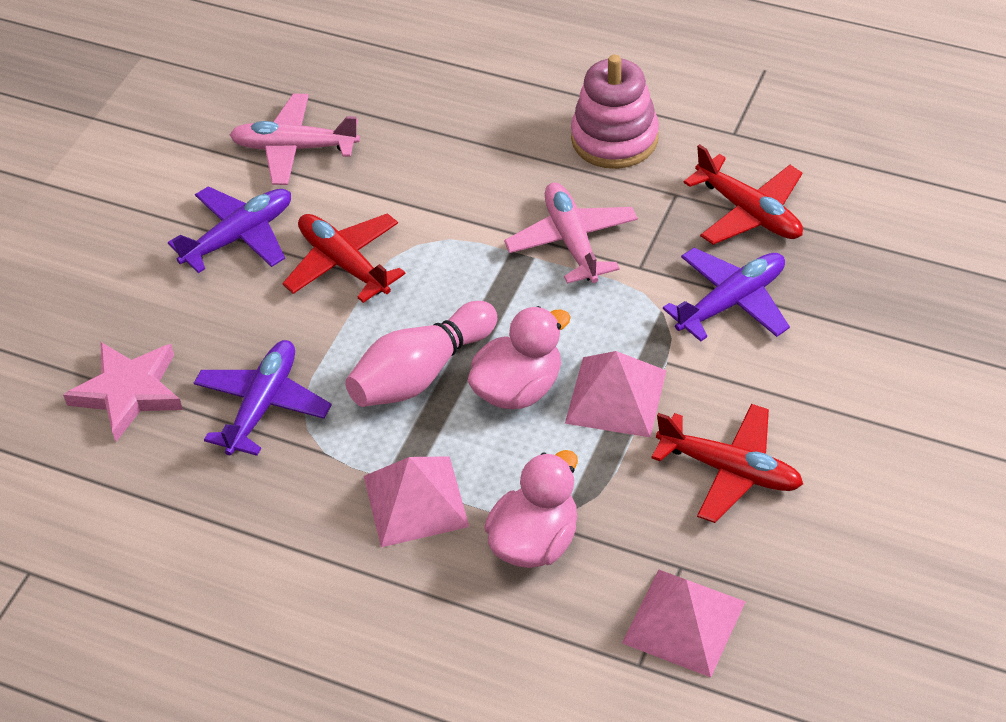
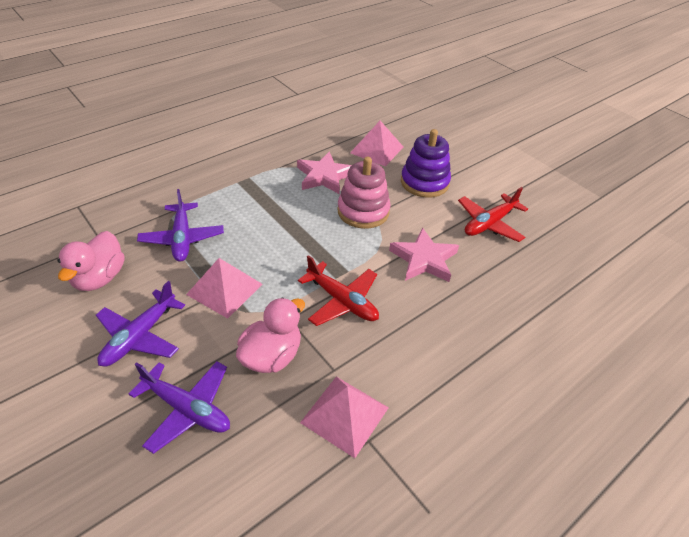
pink bowling pin: 1 -> 0
pink plane: 2 -> 0
pink star: 1 -> 2
purple stacking toy: 0 -> 1
red plane: 3 -> 2

